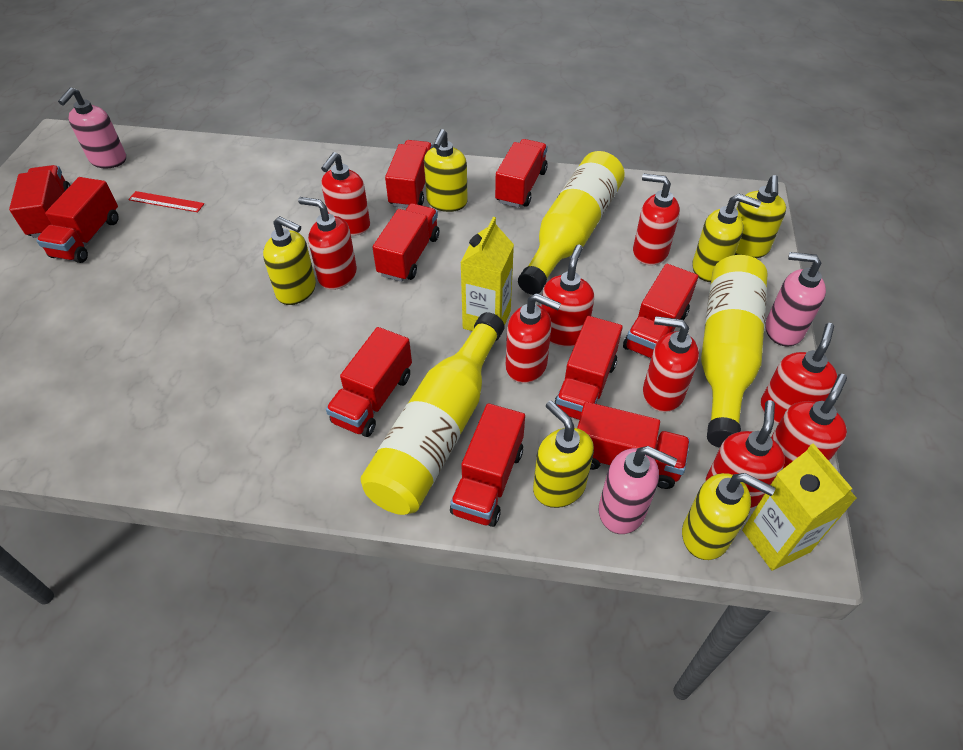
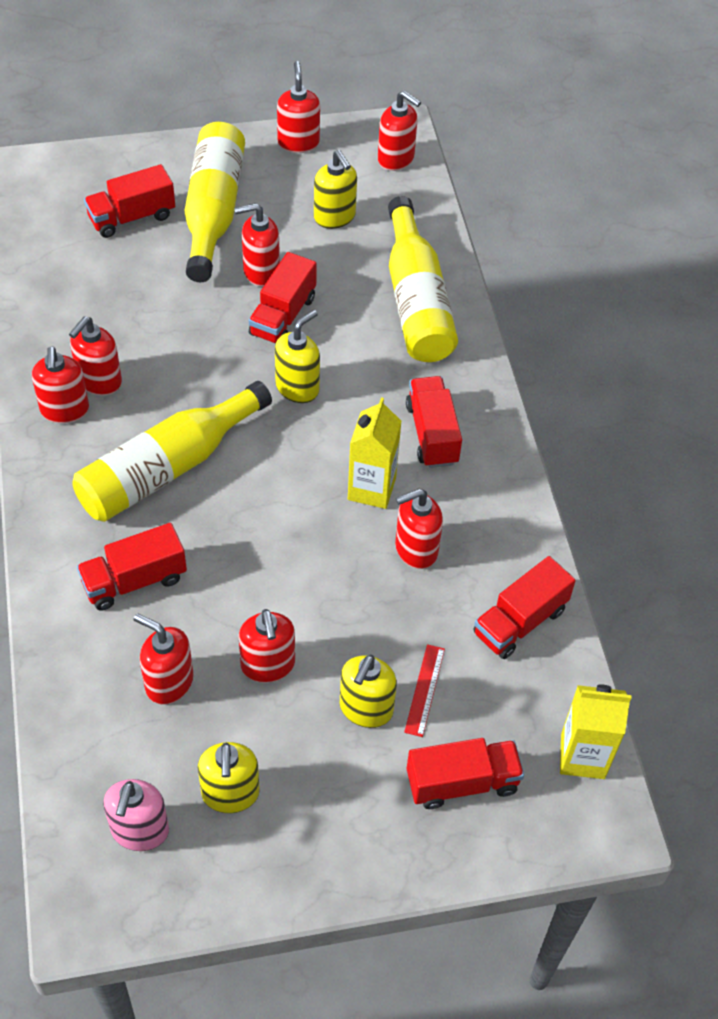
pink soap dispenser: 3 -> 1
red soap dispenser: 9 -> 8
red truck: 10 -> 6
yellow soap dispenser: 6 -> 4

